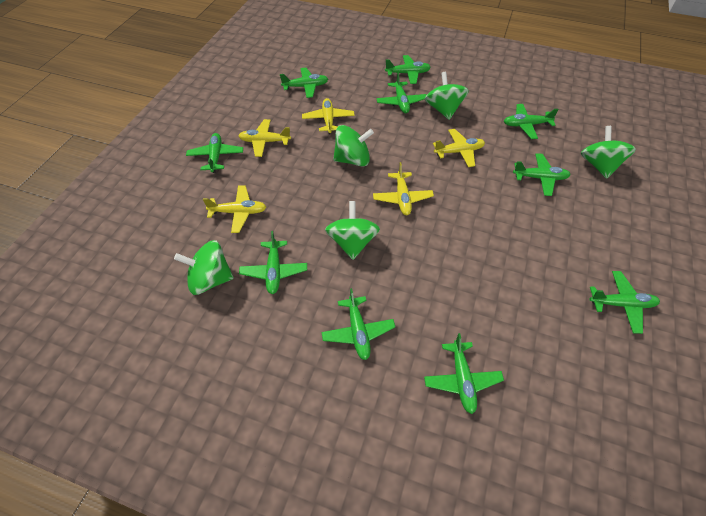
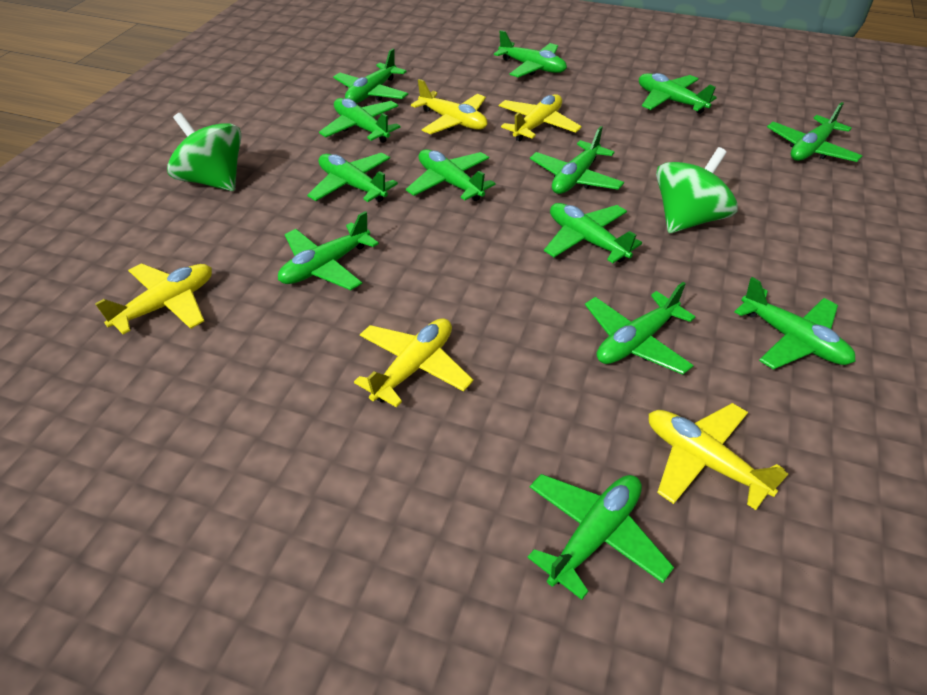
green plane: 10 -> 13
green spinning top: 5 -> 2

